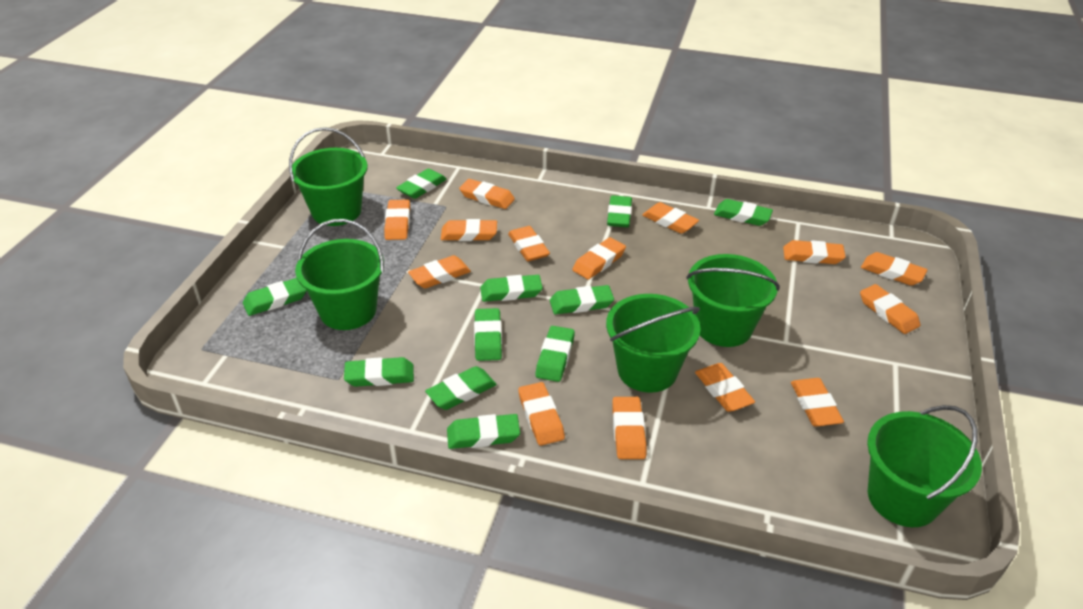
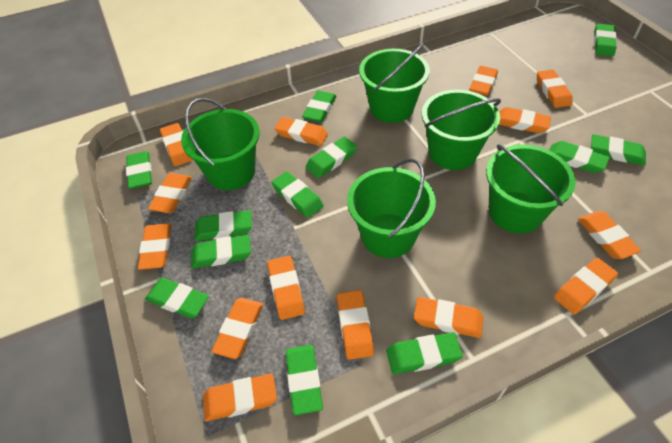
green eraser: 11 -> 12

